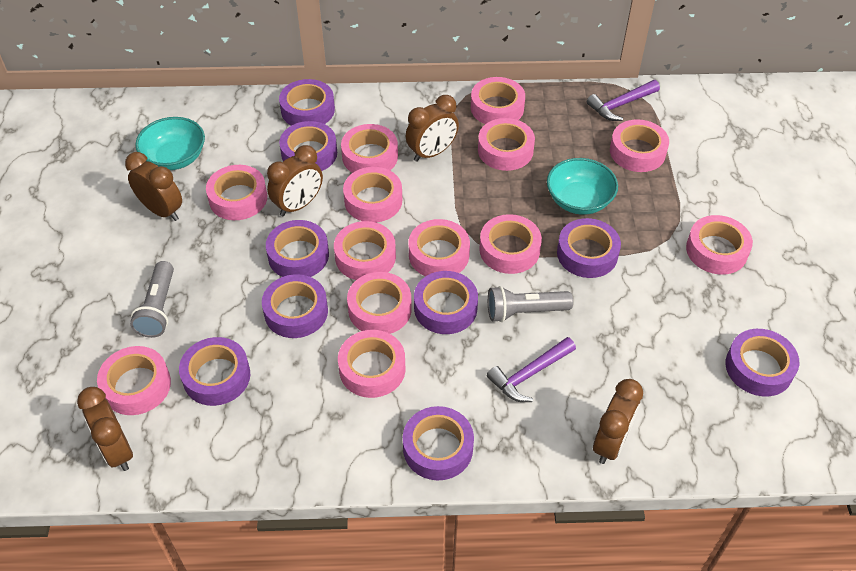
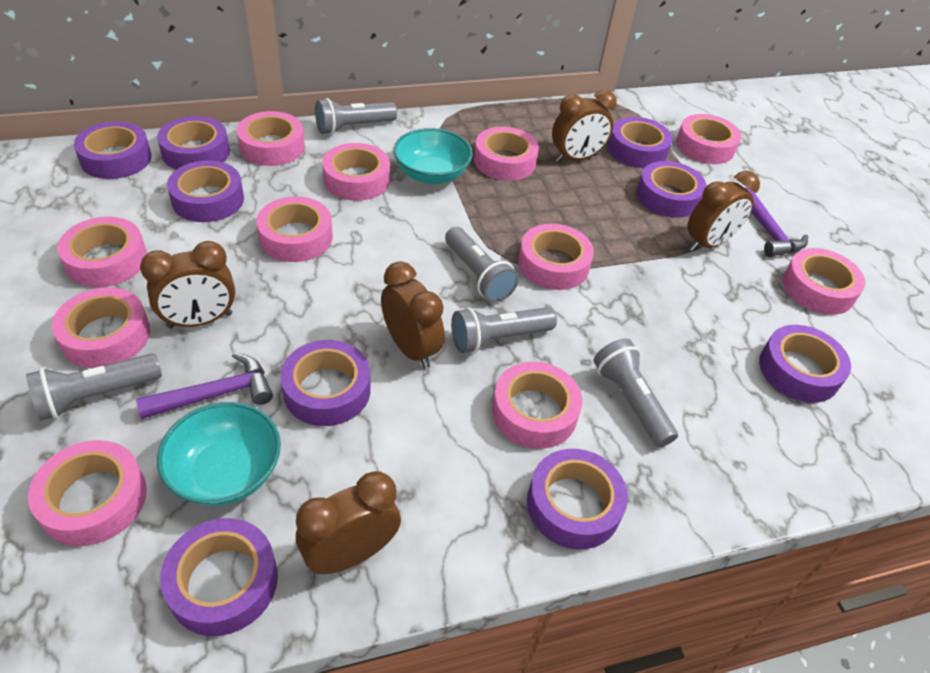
grey flashlight: 2 -> 5
pink tape: 13 -> 11

